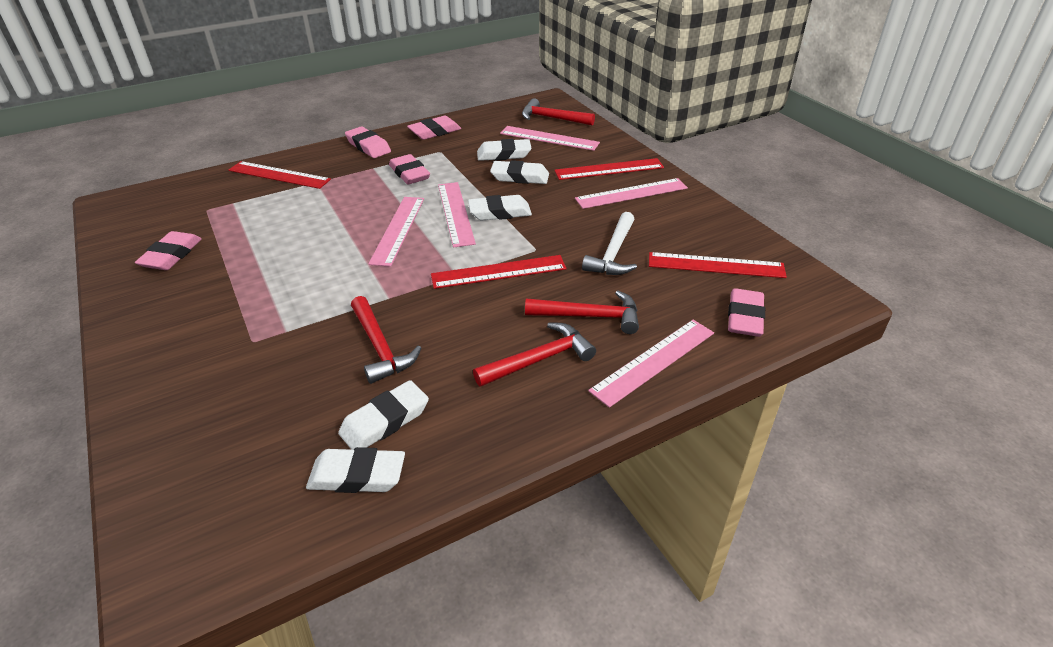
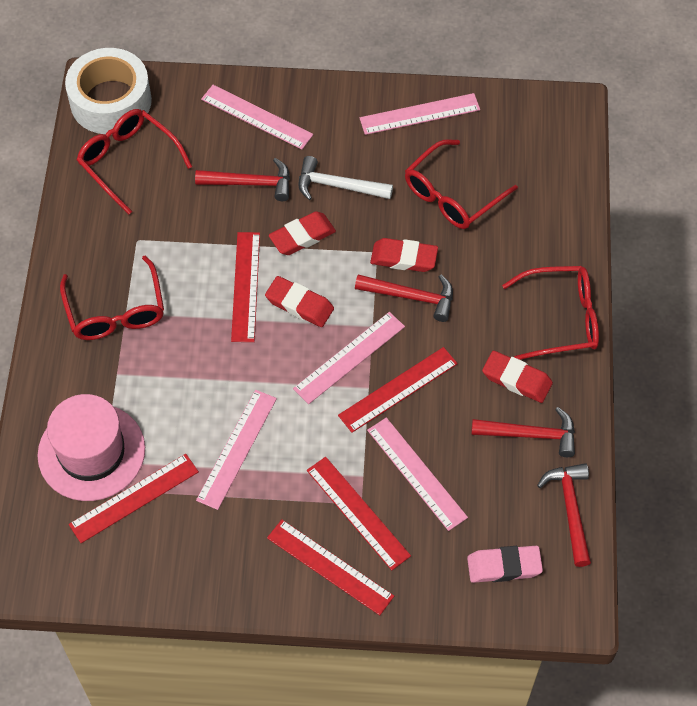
pink eraser: 5 -> 1
pink hat: 0 -> 1
red eraser: 0 -> 4
red glasses: 0 -> 4
red ruler: 4 -> 5
white eraser: 5 -> 0
white tape: 0 -> 1

